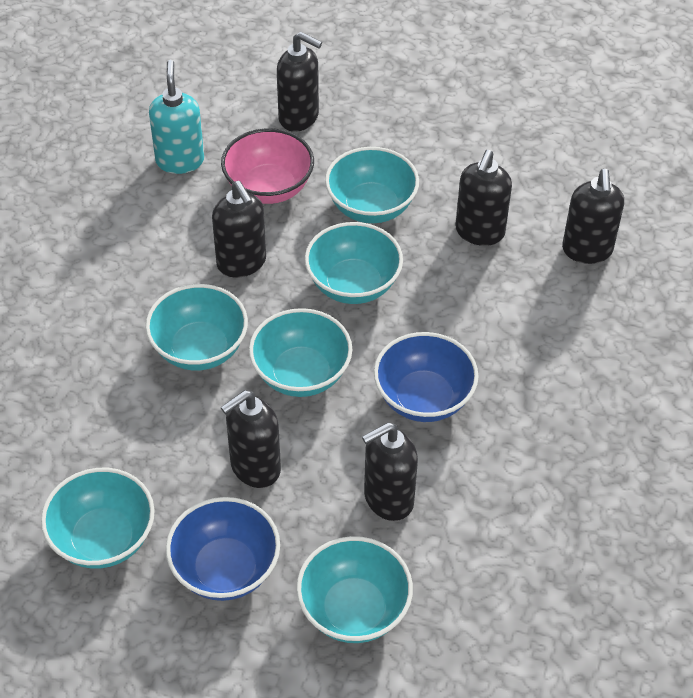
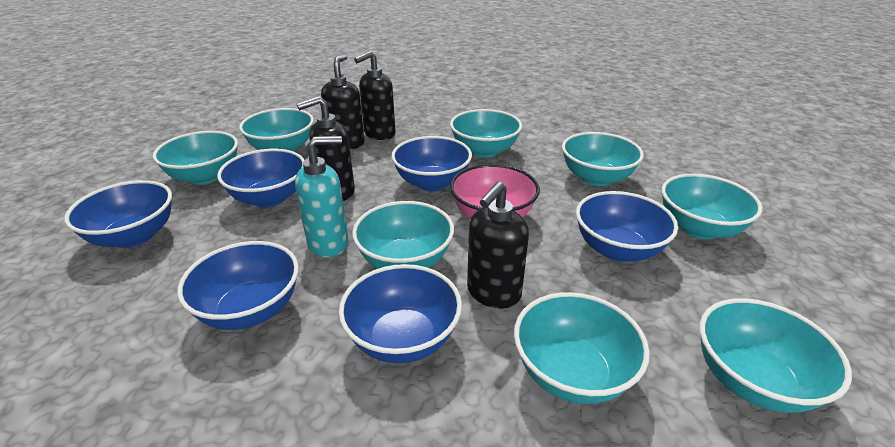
black soap dispenser: 6 -> 4
blue bowl: 2 -> 6
turquoise bowl: 6 -> 8

